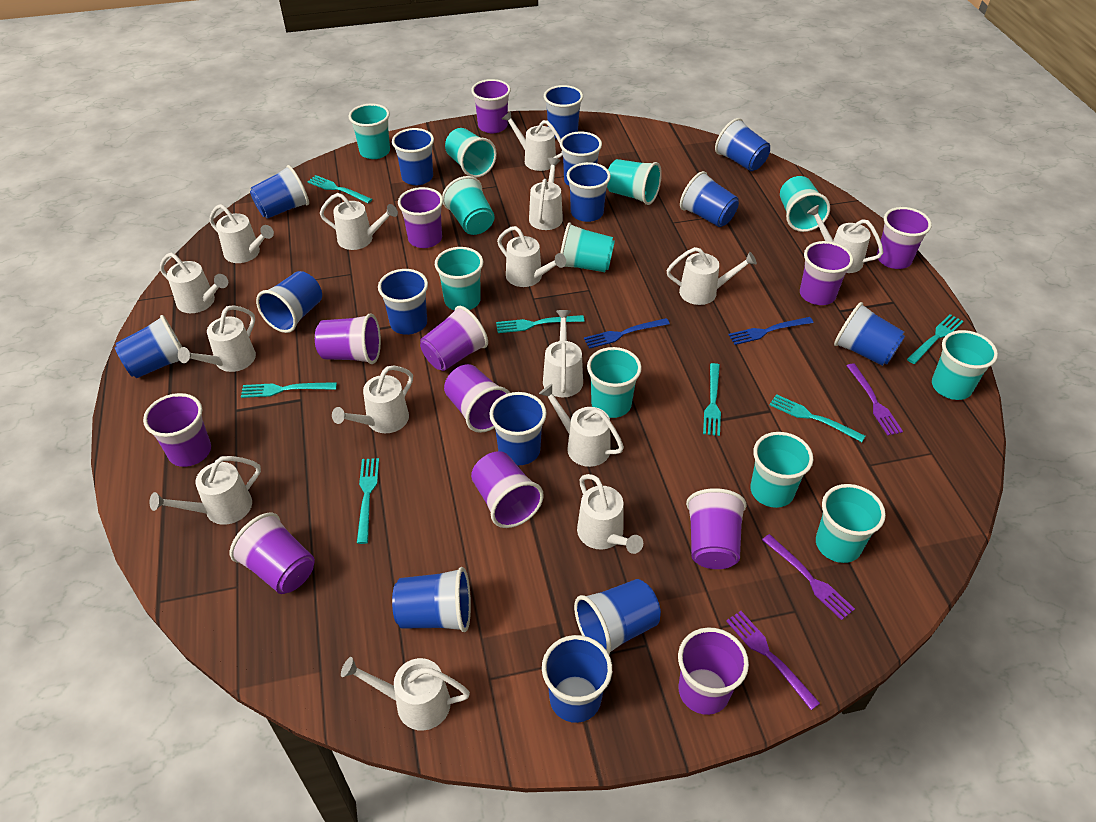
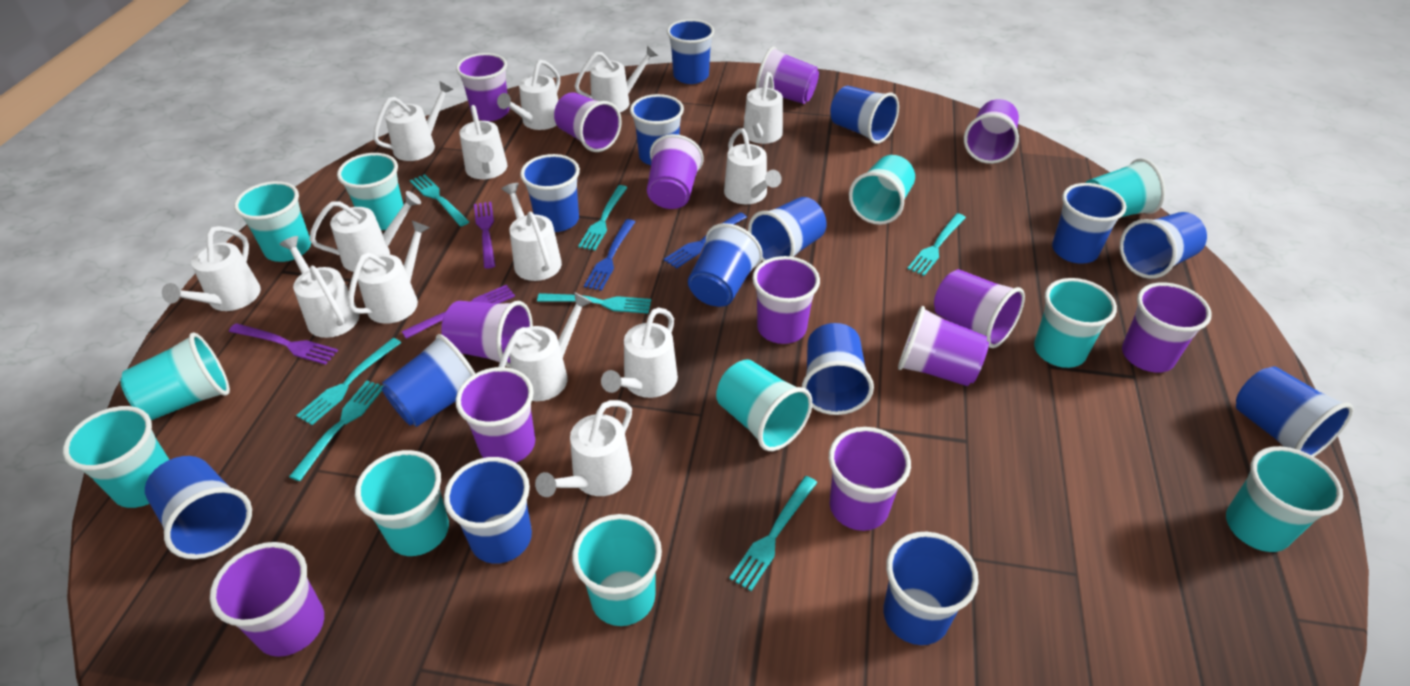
blue cup: 15 -> 14
purple cup: 12 -> 13
white watering can: 15 -> 14

